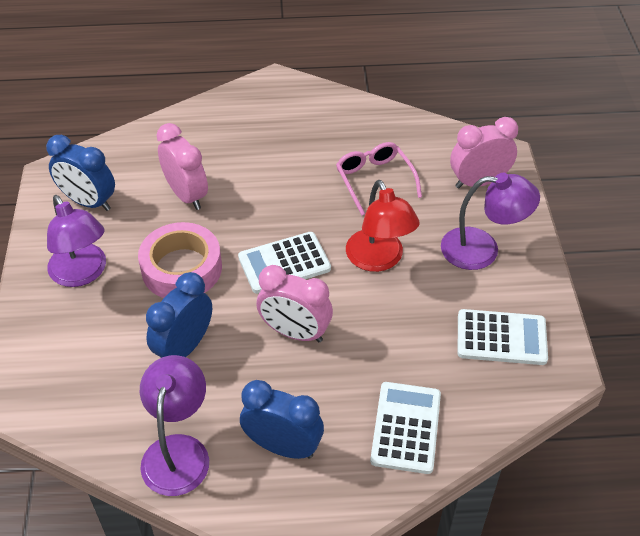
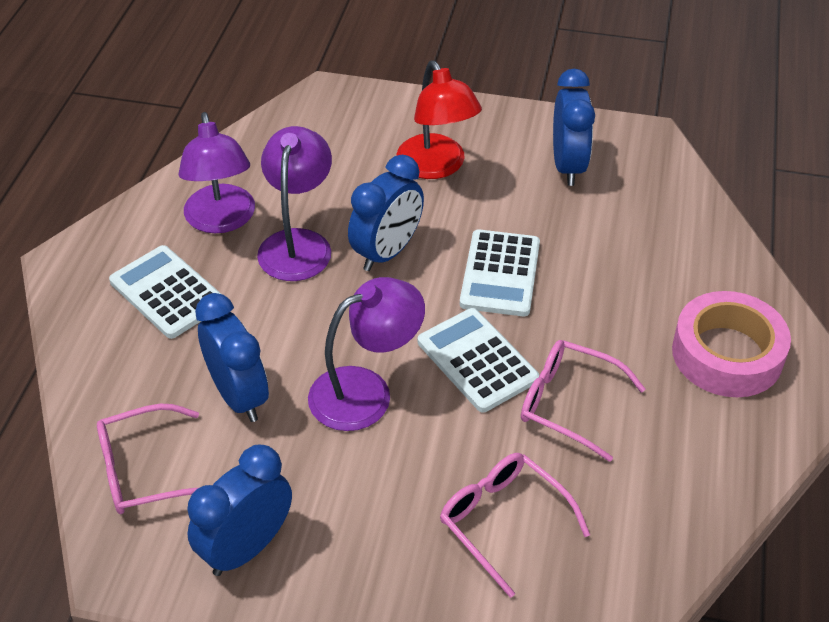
blue clock: 3 -> 4
pink clock: 3 -> 0
pink glasses: 1 -> 3

